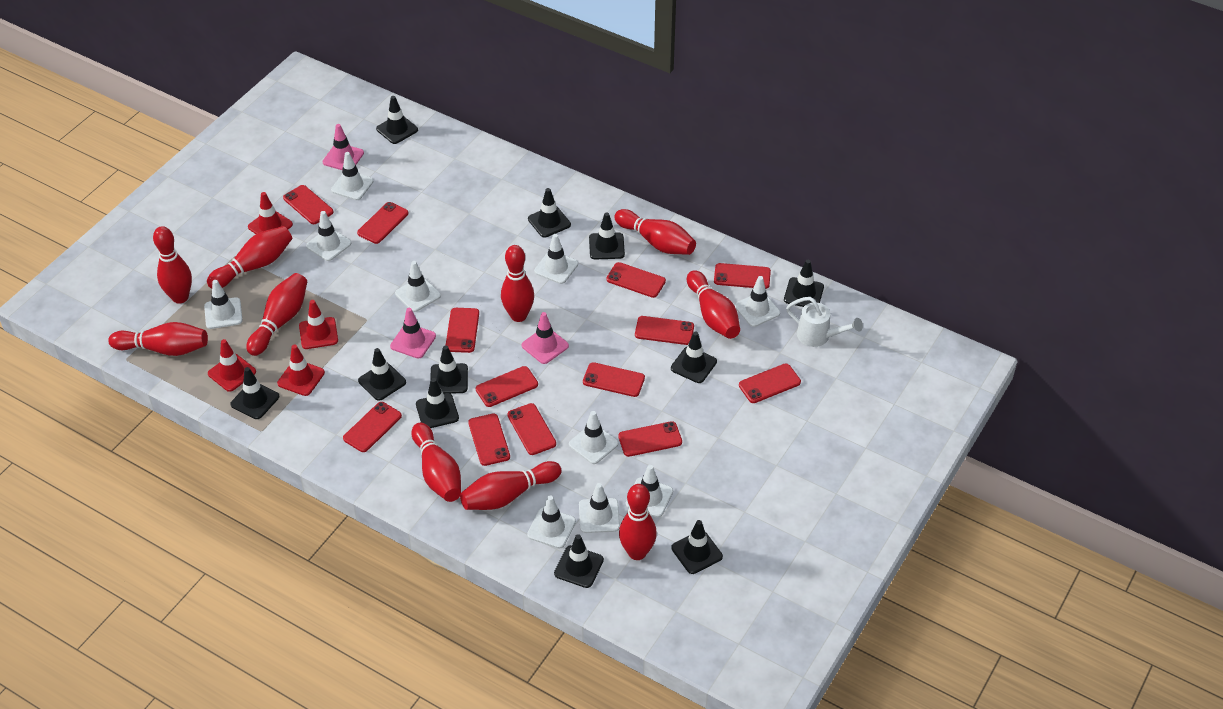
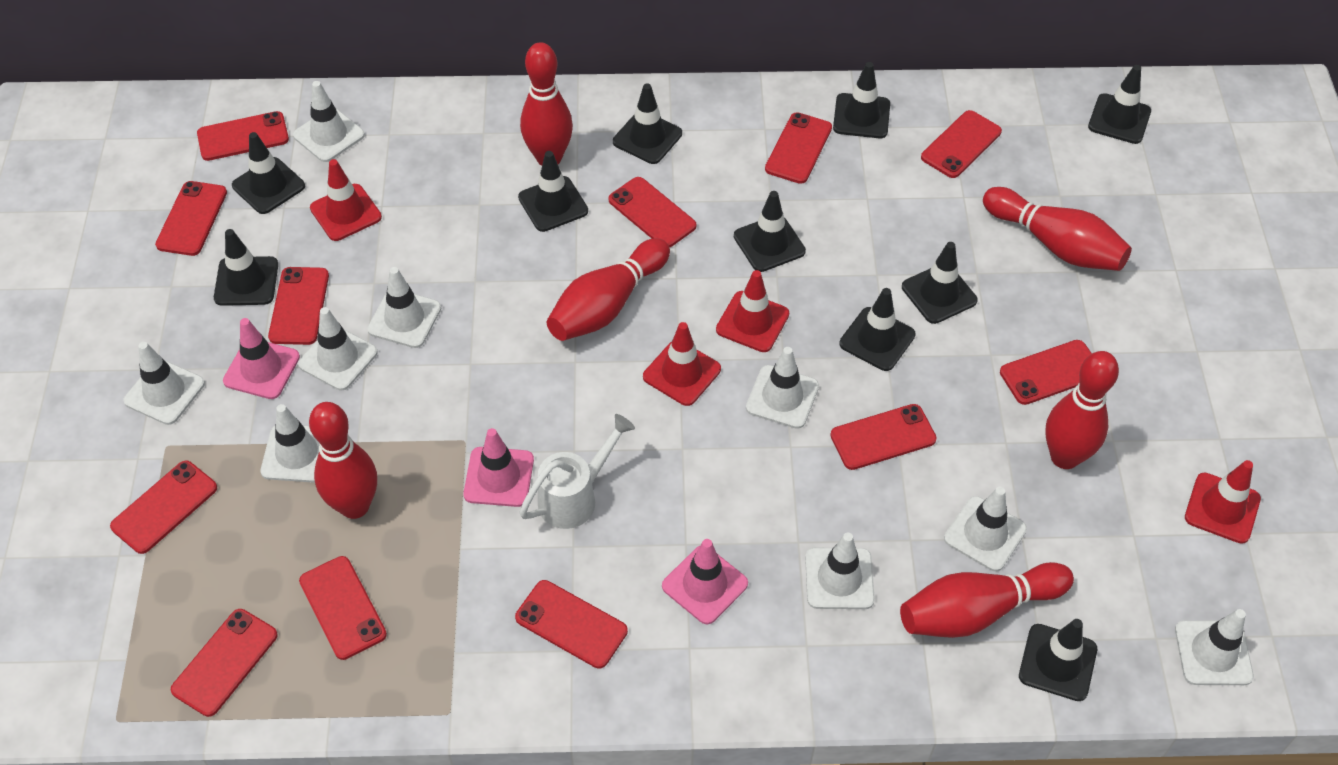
black traffic cone: 11 -> 10
red bowling pin: 10 -> 6
red phone: 13 -> 12
white traffic cone: 10 -> 9

